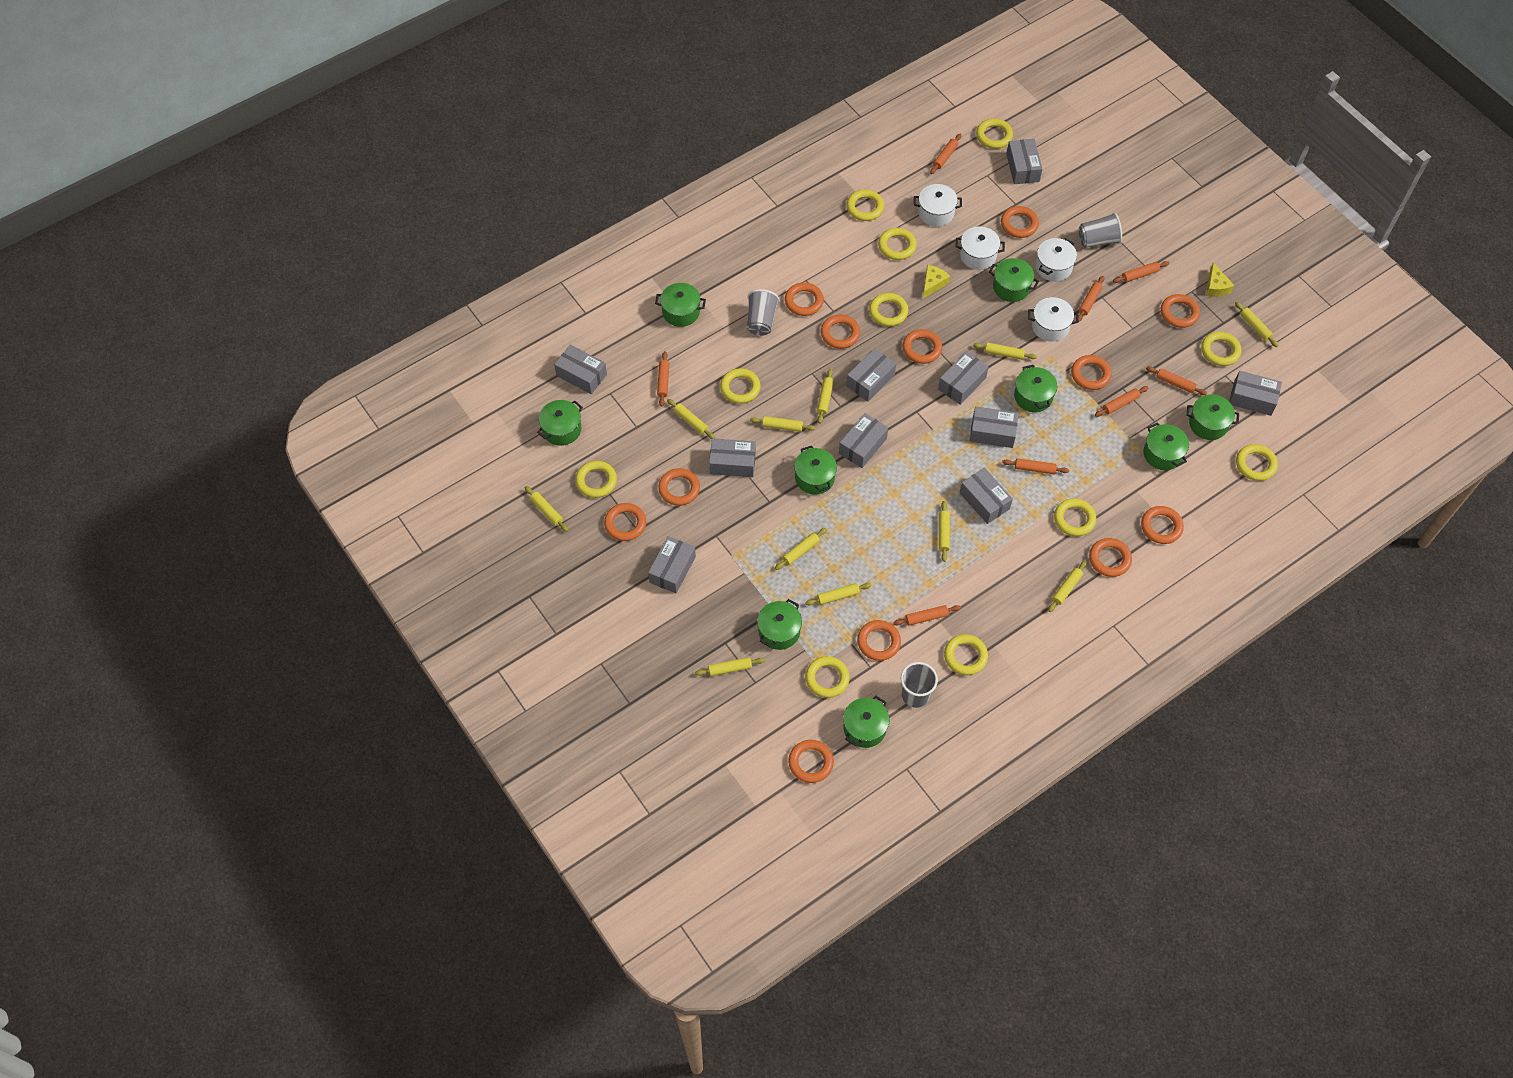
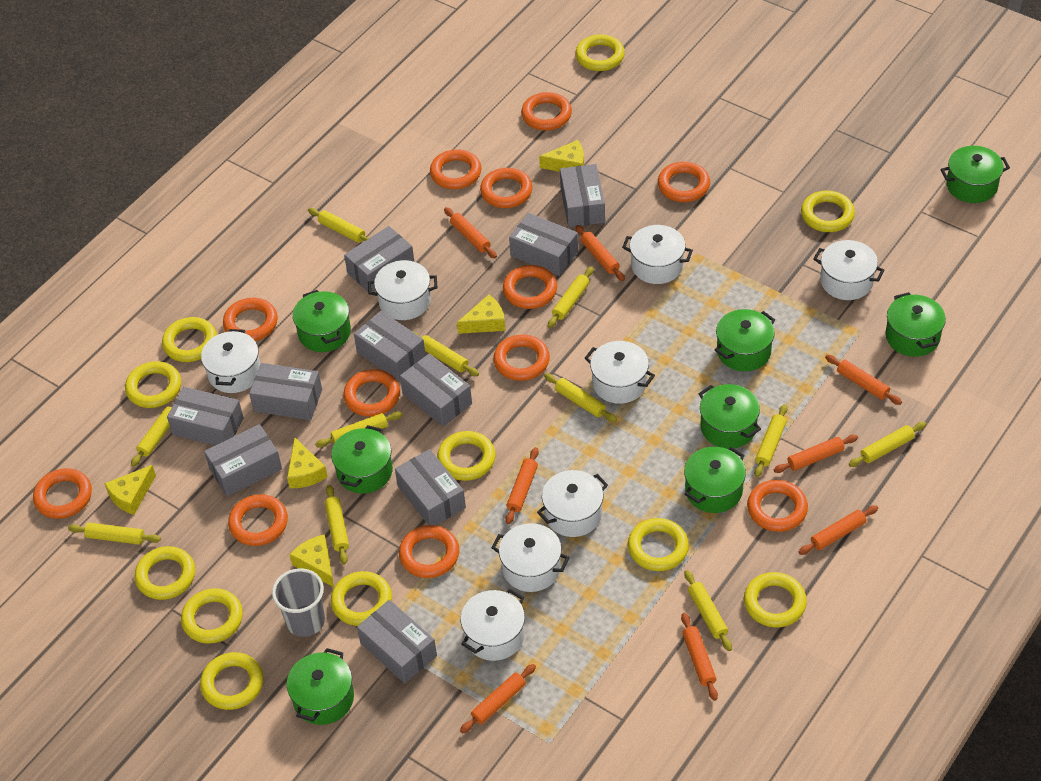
green pot: 9 -> 8
grey cup: 3 -> 1
white pot: 4 -> 8
yellow cheese: 2 -> 5

